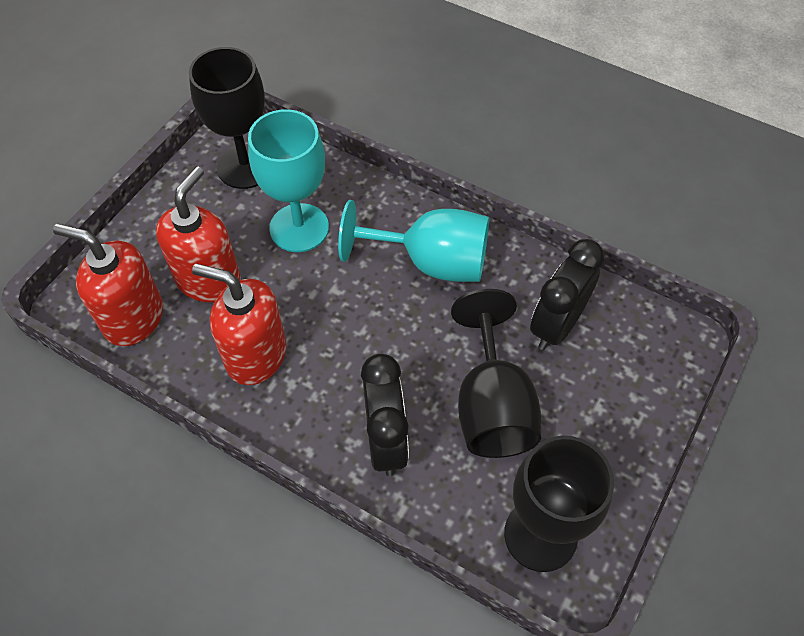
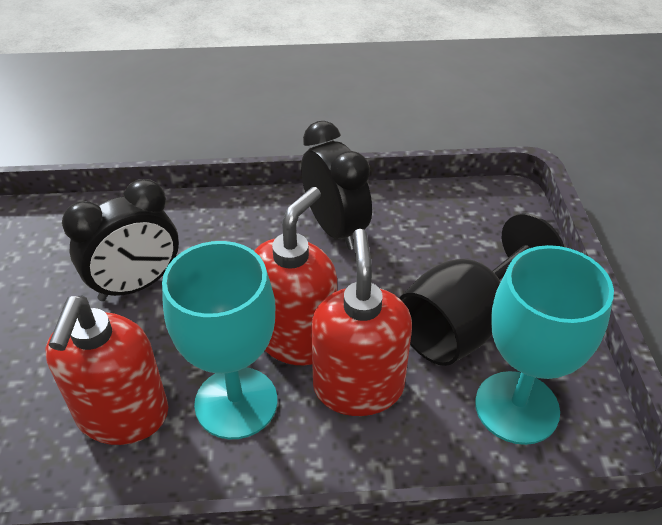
black goblet: 3 -> 1

